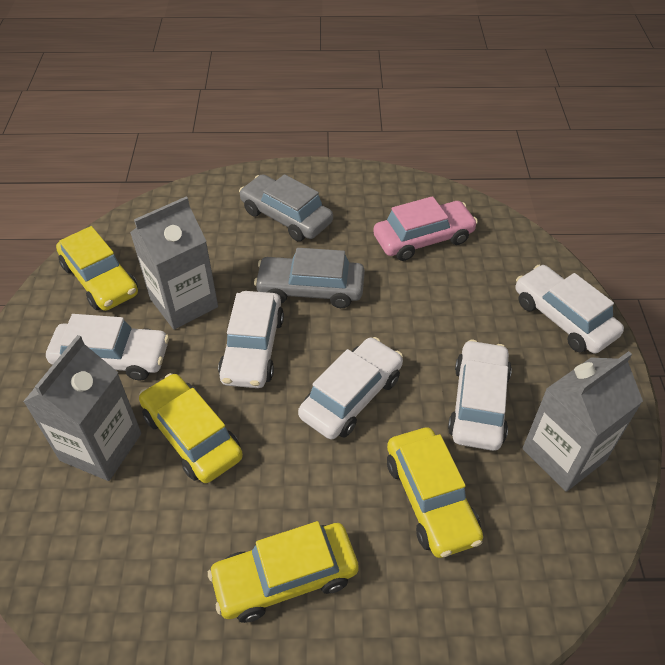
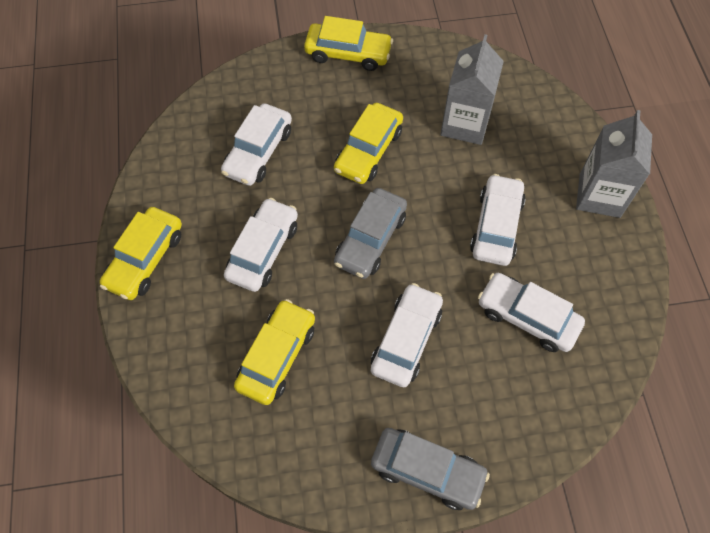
grey carton: 3 -> 2
pink car: 1 -> 0

